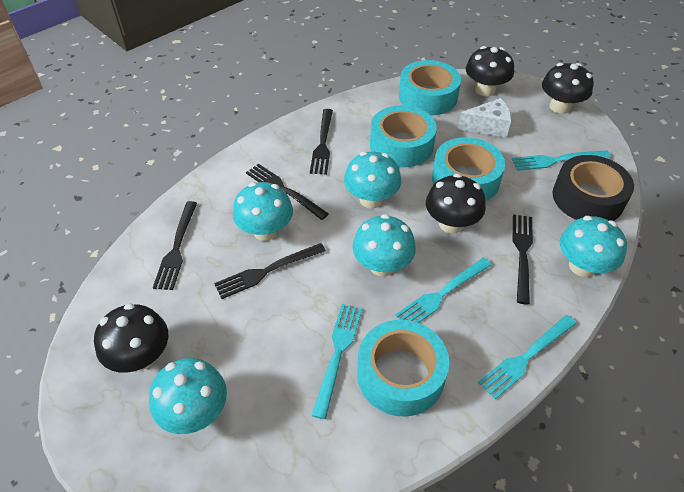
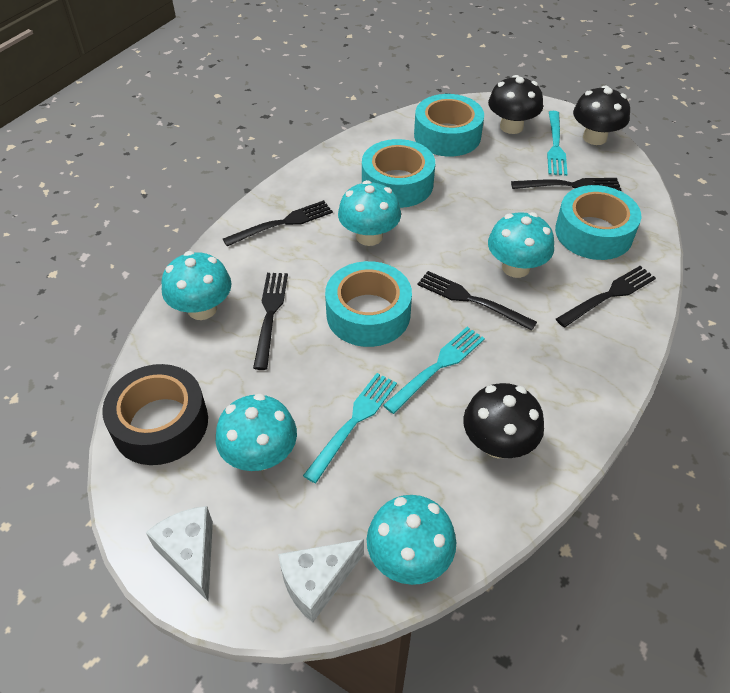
black mushroom: 4 -> 3
turquoise fork: 4 -> 3
white cheese: 1 -> 2

